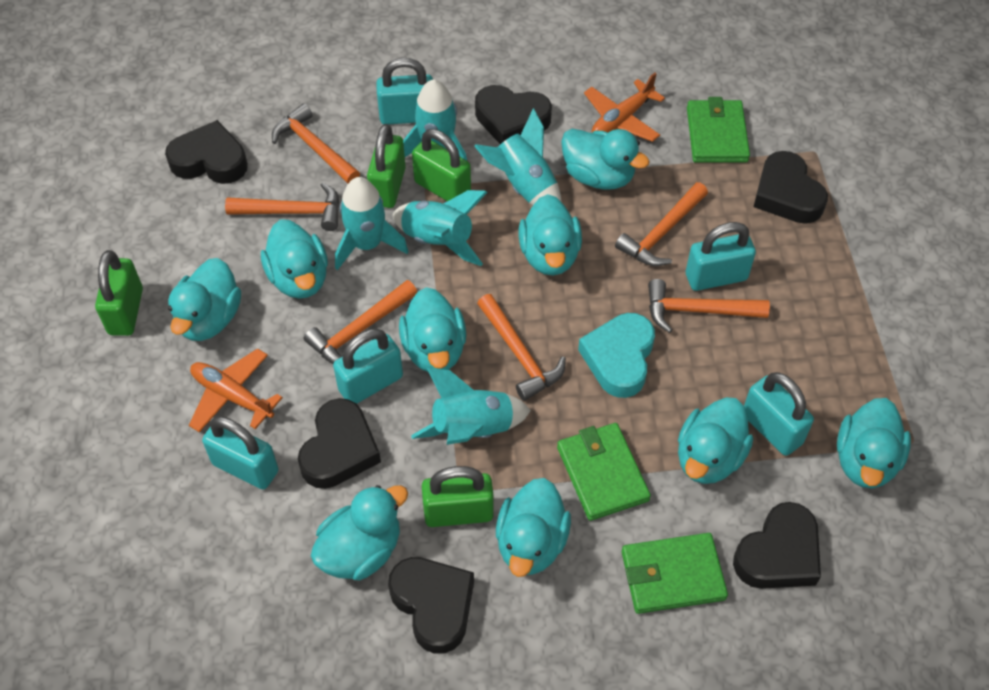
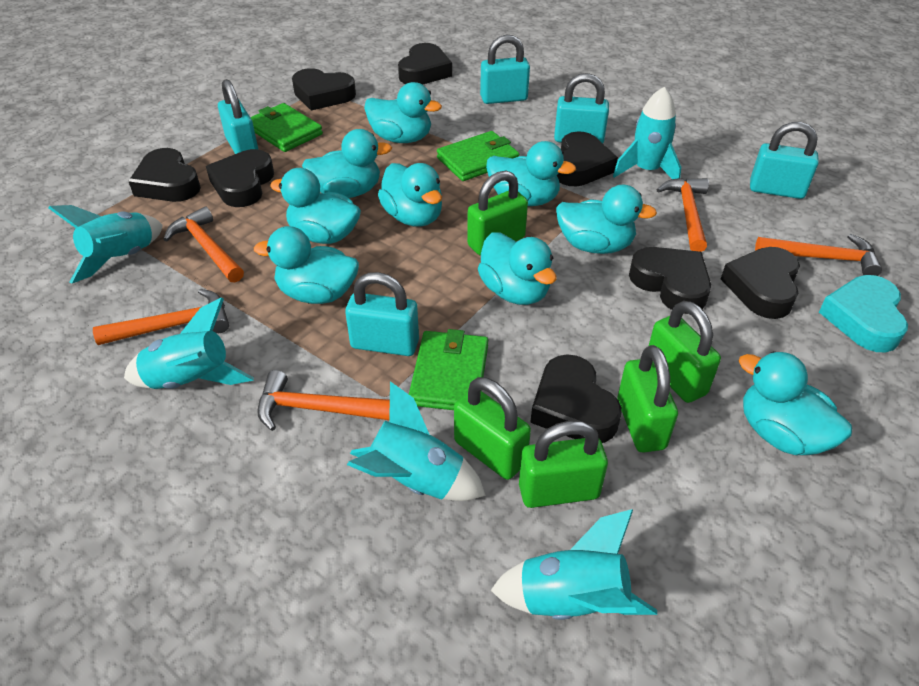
black heart: 6 -> 8
green padlock: 4 -> 5
orange hammer: 6 -> 5
orange plane: 2 -> 0

